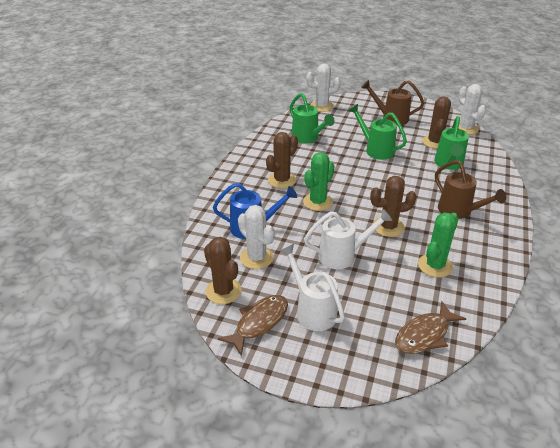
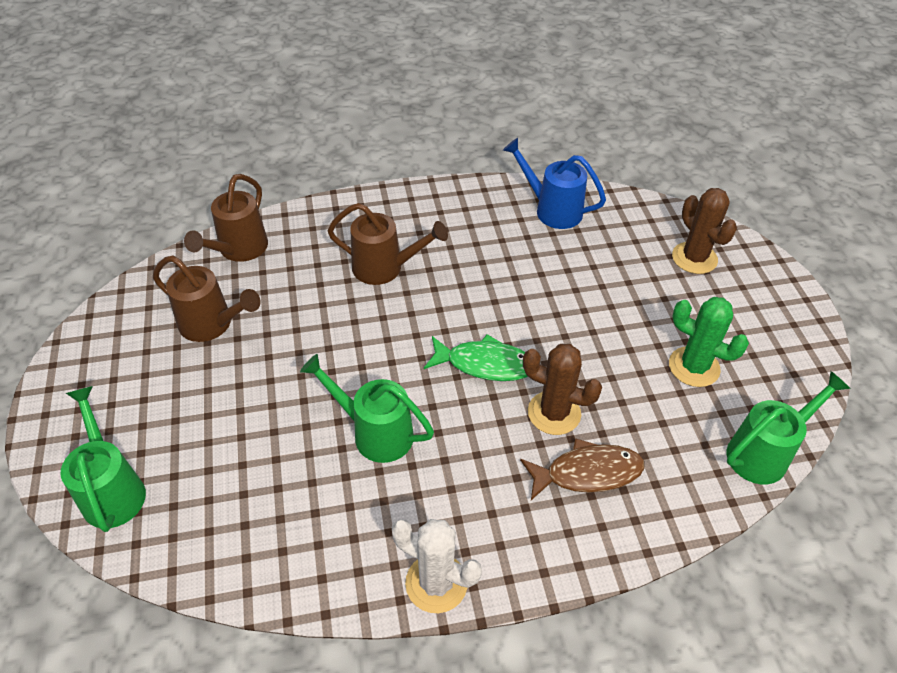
brown cactus: 4 -> 2
brown fish: 2 -> 1
brown watering can: 2 -> 3
green cactus: 2 -> 1
green fish: 0 -> 1
white cactus: 3 -> 1
white watering can: 2 -> 0

